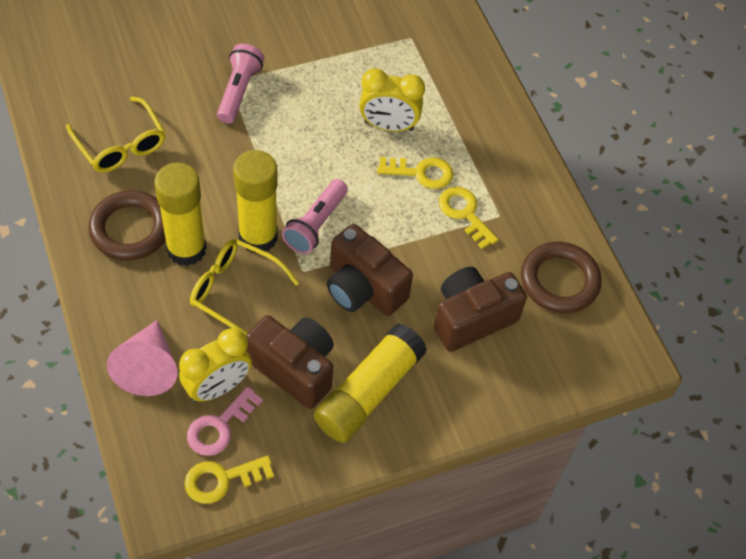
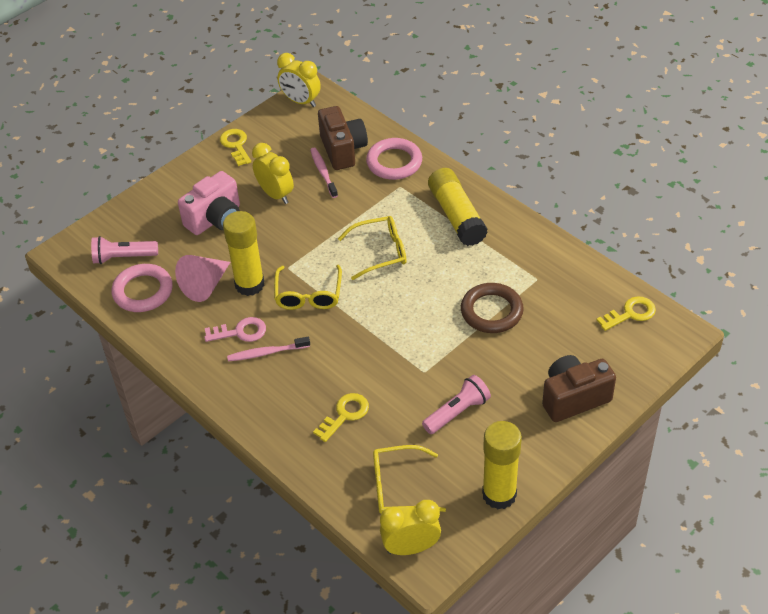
brown camera: 3 -> 2
brown ring: 2 -> 1
pink camera: 0 -> 1
pink ring: 0 -> 2
pink toothbrush: 0 -> 2
yellow clock: 2 -> 3
yellow glasses: 2 -> 3

